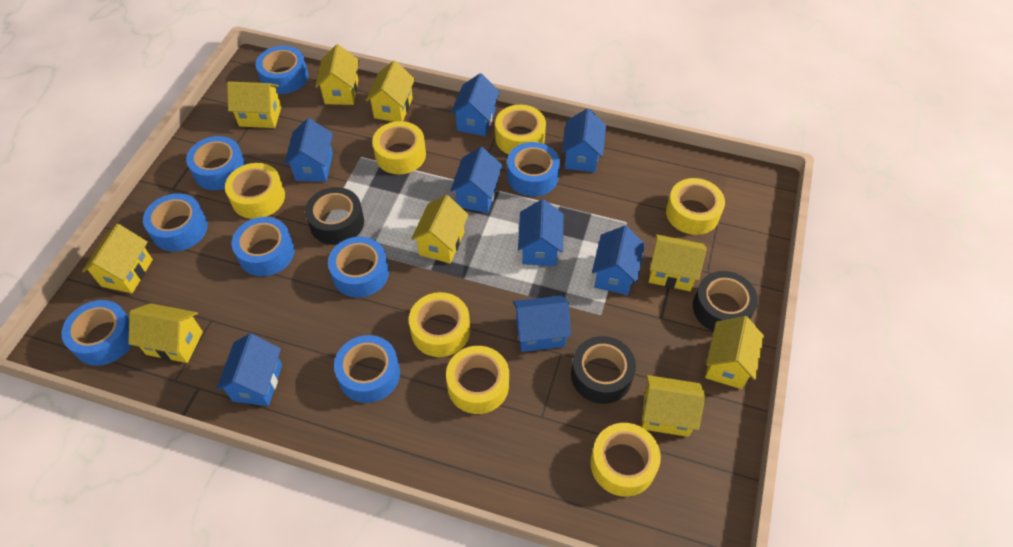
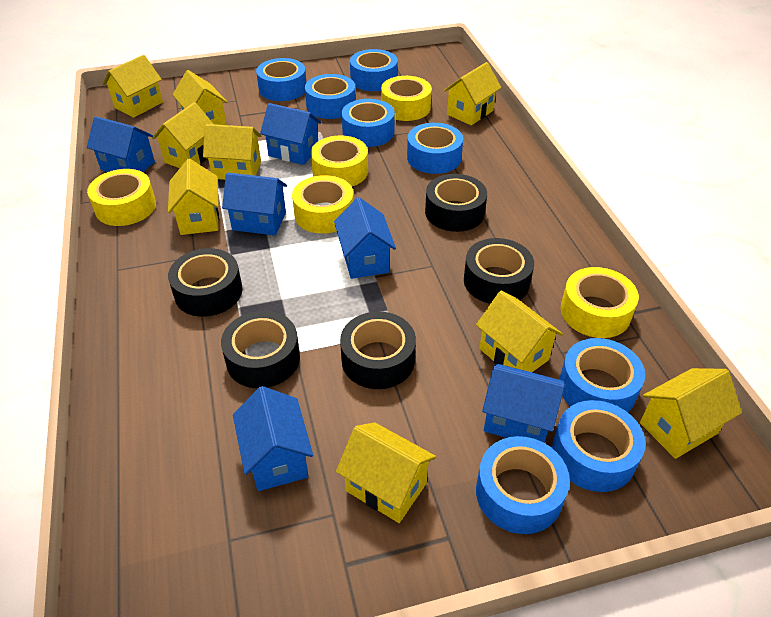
black tape: 3 -> 5
blue house: 8 -> 6
yellow tape: 7 -> 5

